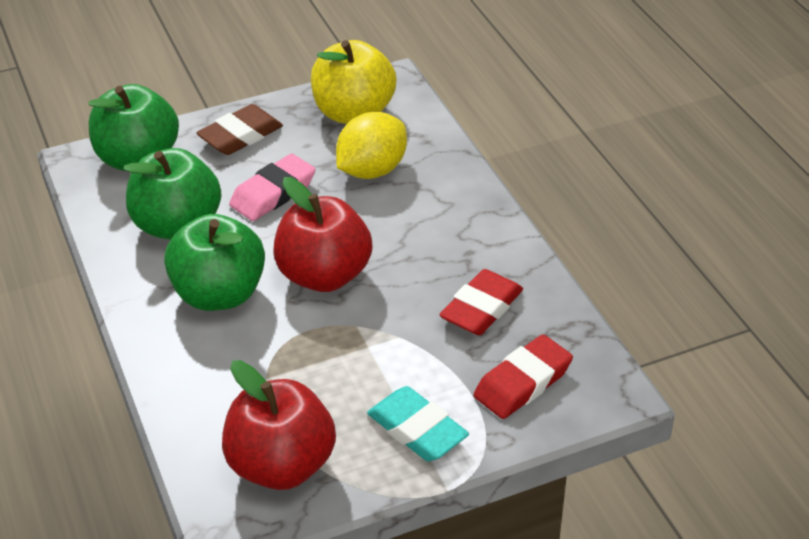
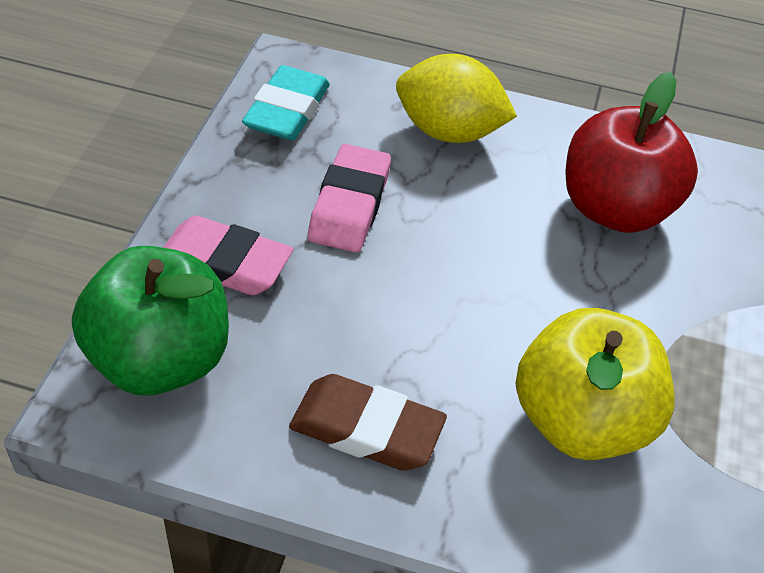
green apple: 3 -> 1
pink eraser: 1 -> 2
red apple: 2 -> 1
red eraser: 2 -> 0

